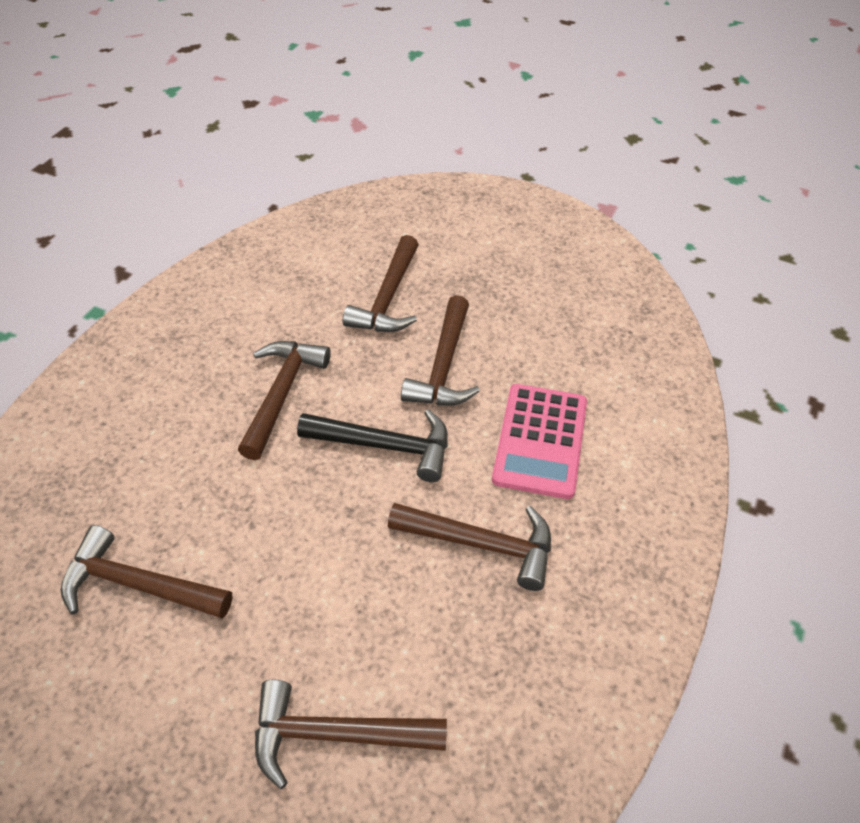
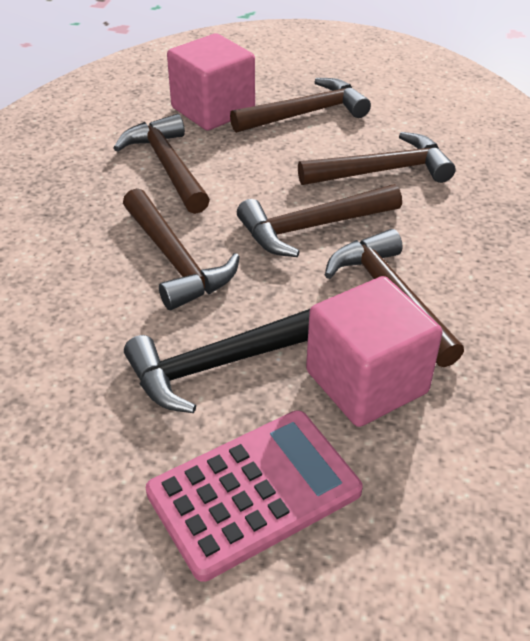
pink cube: 0 -> 2

